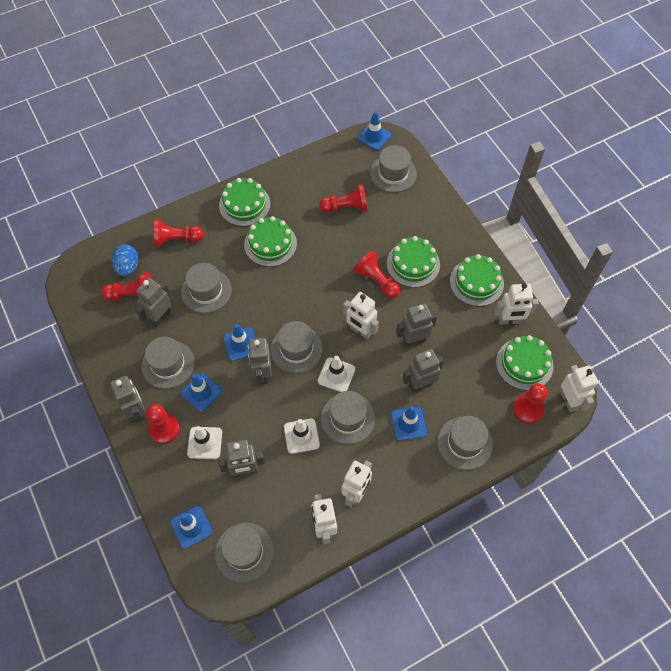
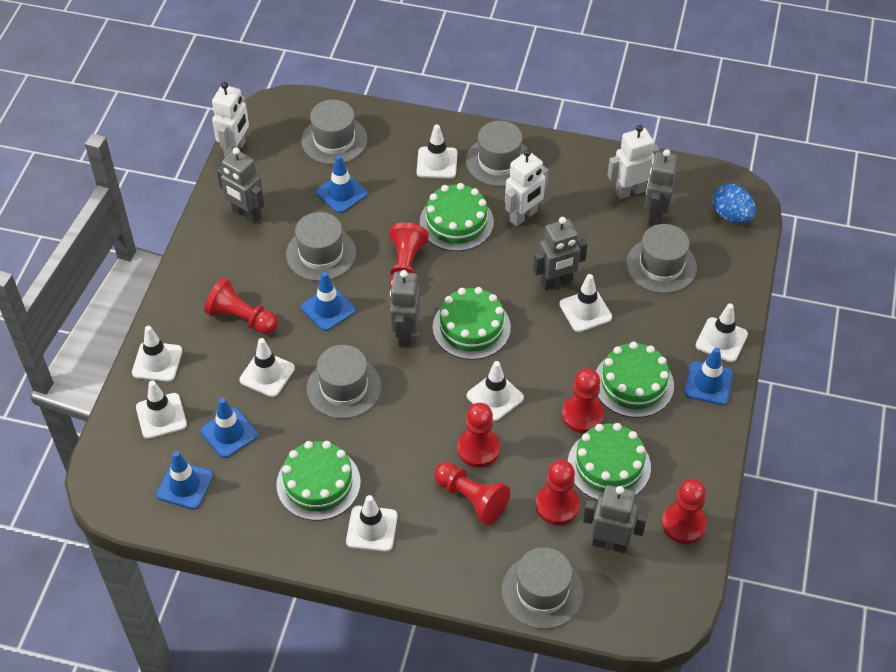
grey hat: 7 -> 6
grey robot: 6 -> 5
red pawn: 6 -> 7
white robot: 5 -> 3
white traffic cone: 3 -> 8

